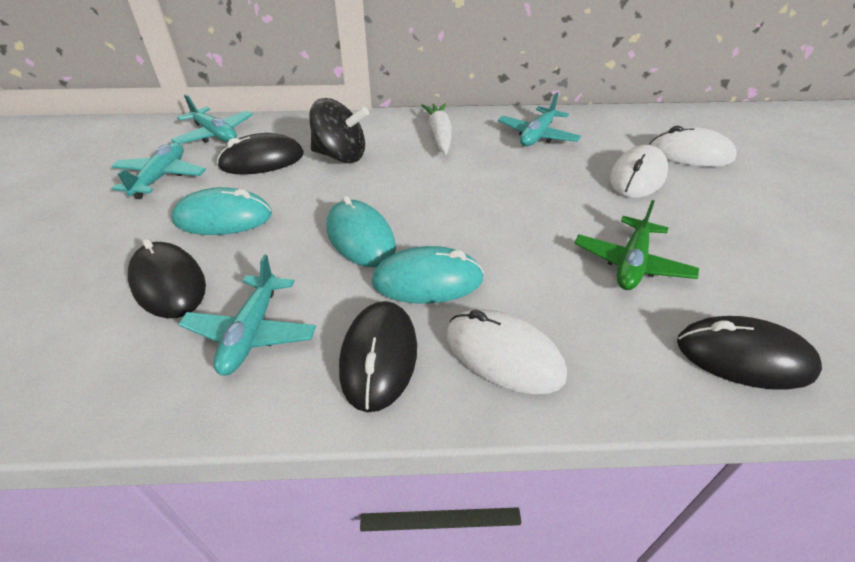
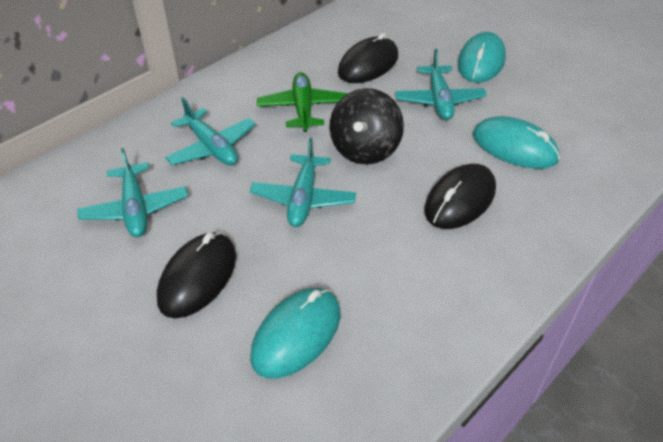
black mouse: 4 -> 3
white carrot: 1 -> 0
white mouse: 3 -> 0

